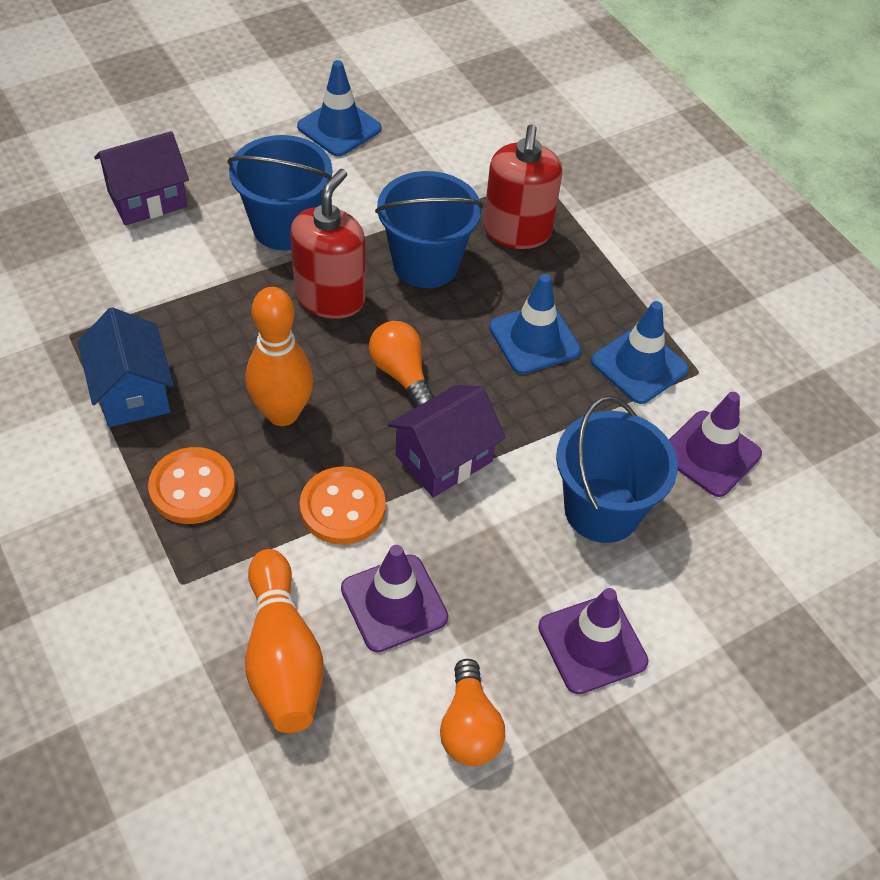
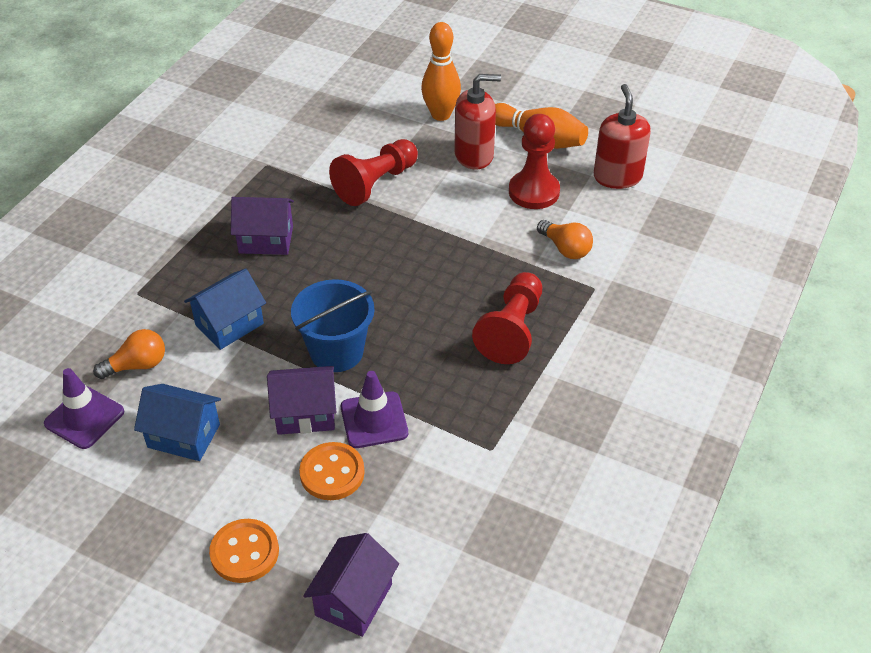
blue bucket: 3 -> 1
blue house: 1 -> 2
blue traffic cone: 3 -> 0
purple house: 2 -> 3
purple traffic cone: 3 -> 2
red pawn: 0 -> 3

